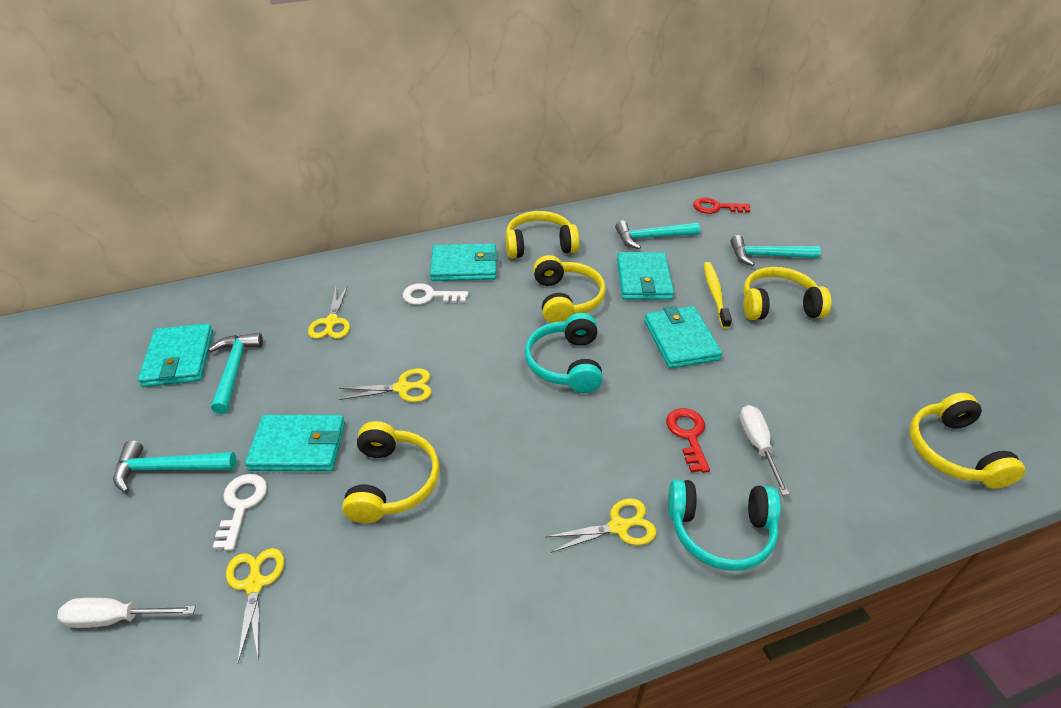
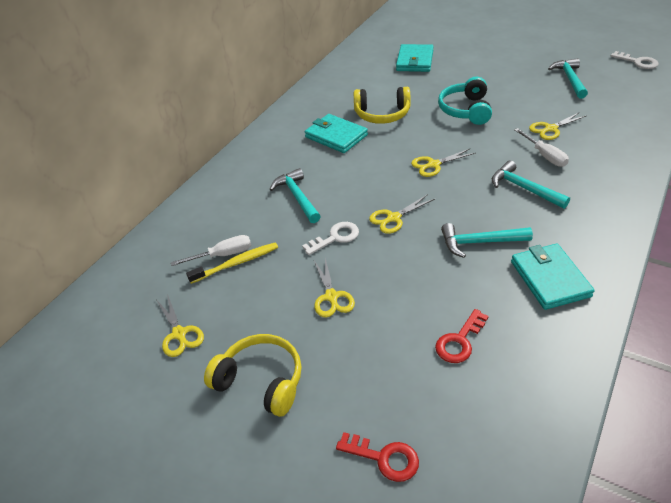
turquoise headphones: 2 -> 1
turquoise wallet: 5 -> 3
yellow headphones: 5 -> 2
yellow scissors: 4 -> 5

